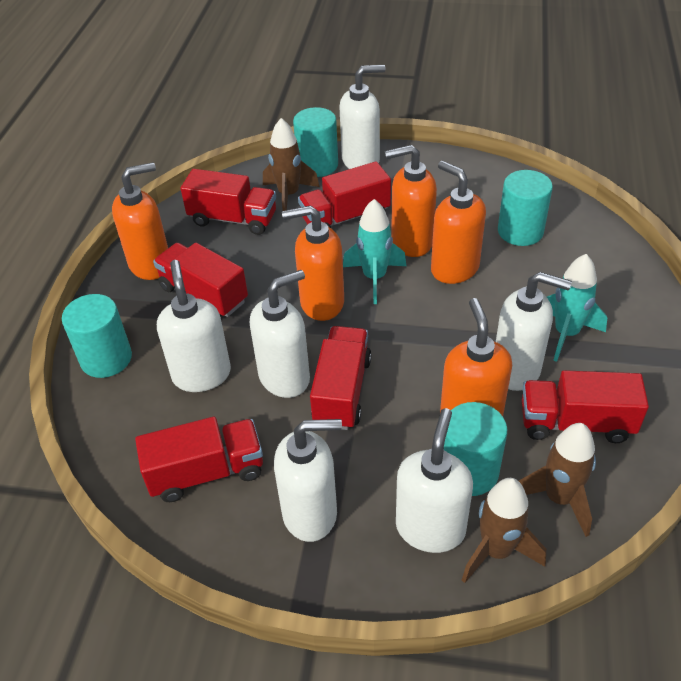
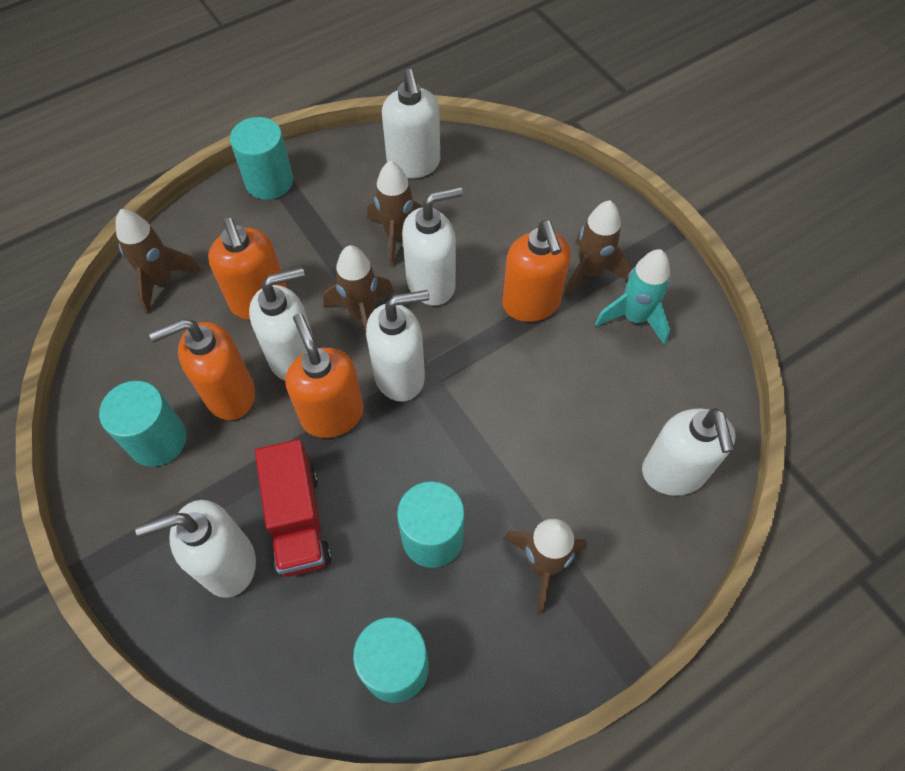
brown rocket: 3 -> 5
orange soap dispenser: 5 -> 4
red truck: 6 -> 1
turquoise rocket: 2 -> 1

